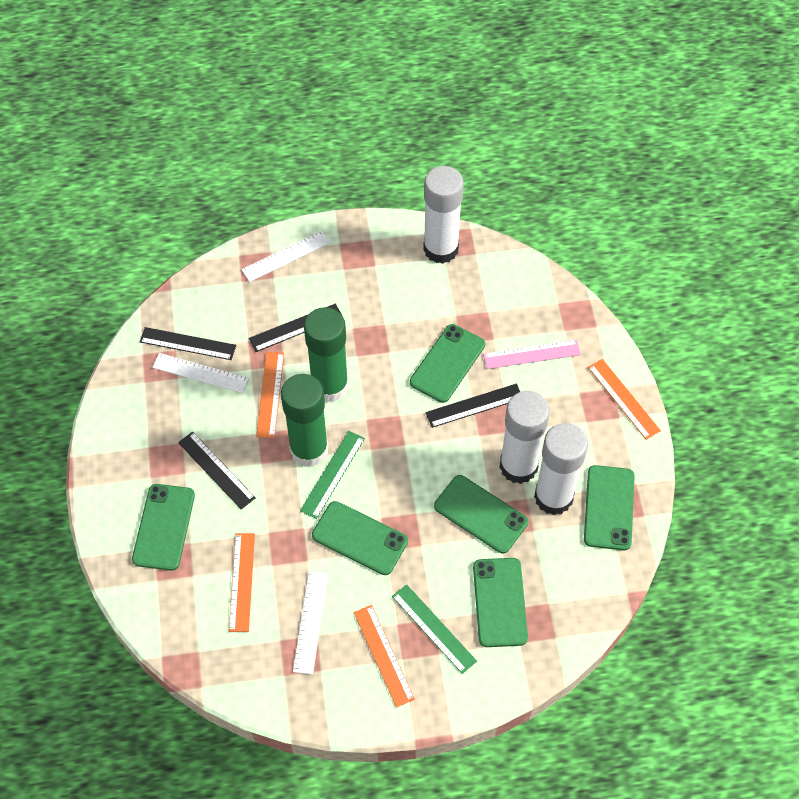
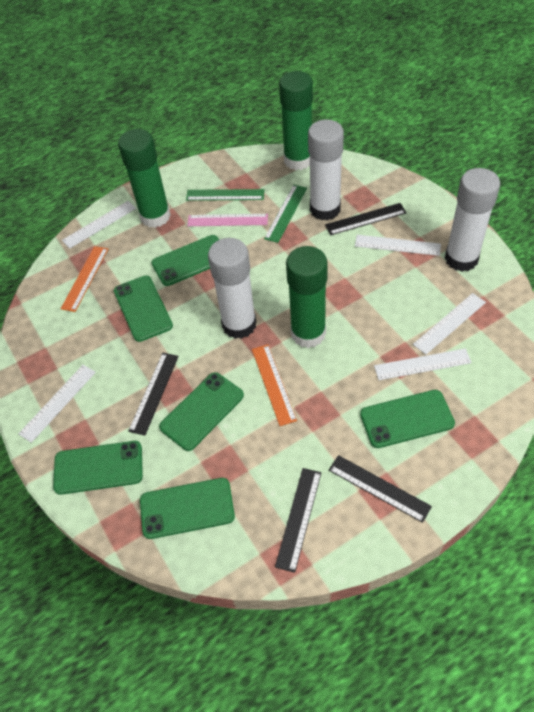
green glue stick: 2 -> 3
orange ruler: 4 -> 2
white ruler: 3 -> 5

